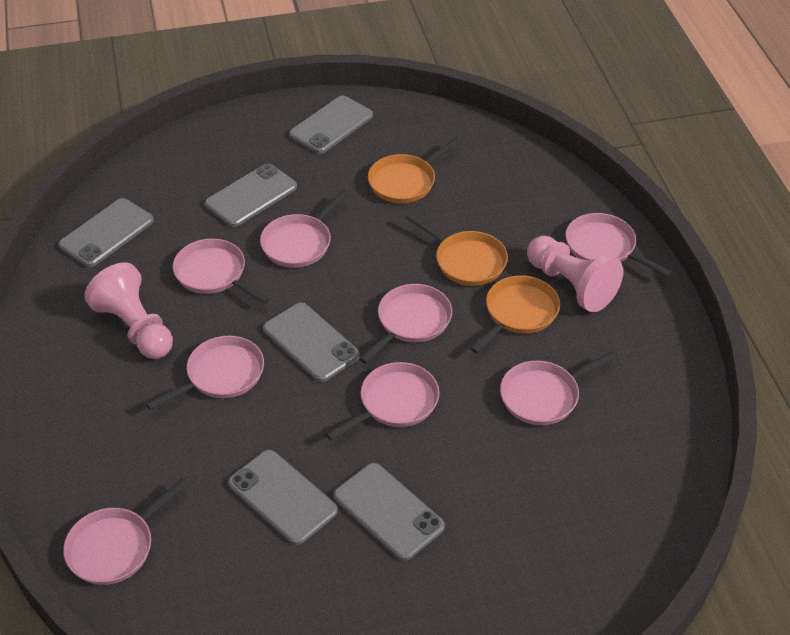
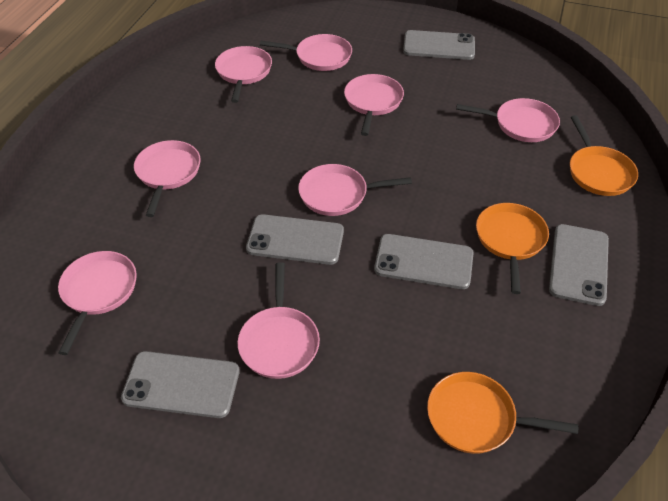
grey phone: 6 -> 5
pink pawn: 2 -> 0

